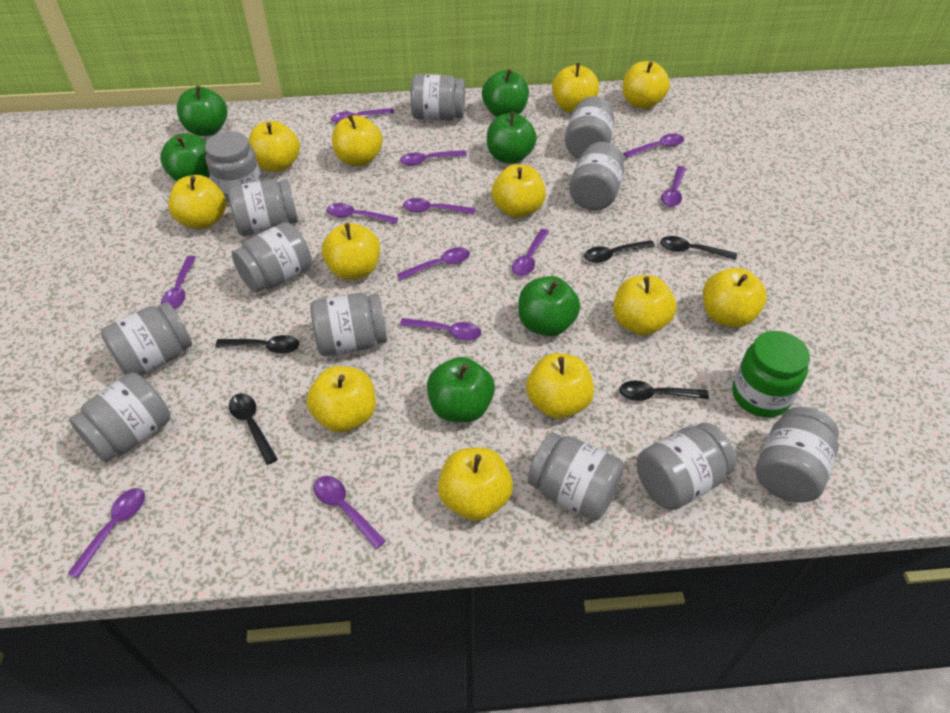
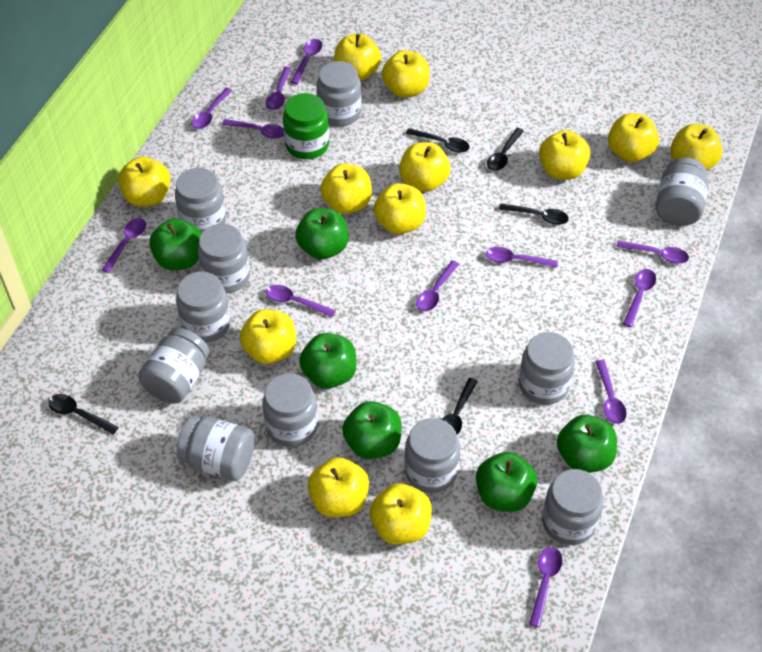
grey jar: 12 -> 11

